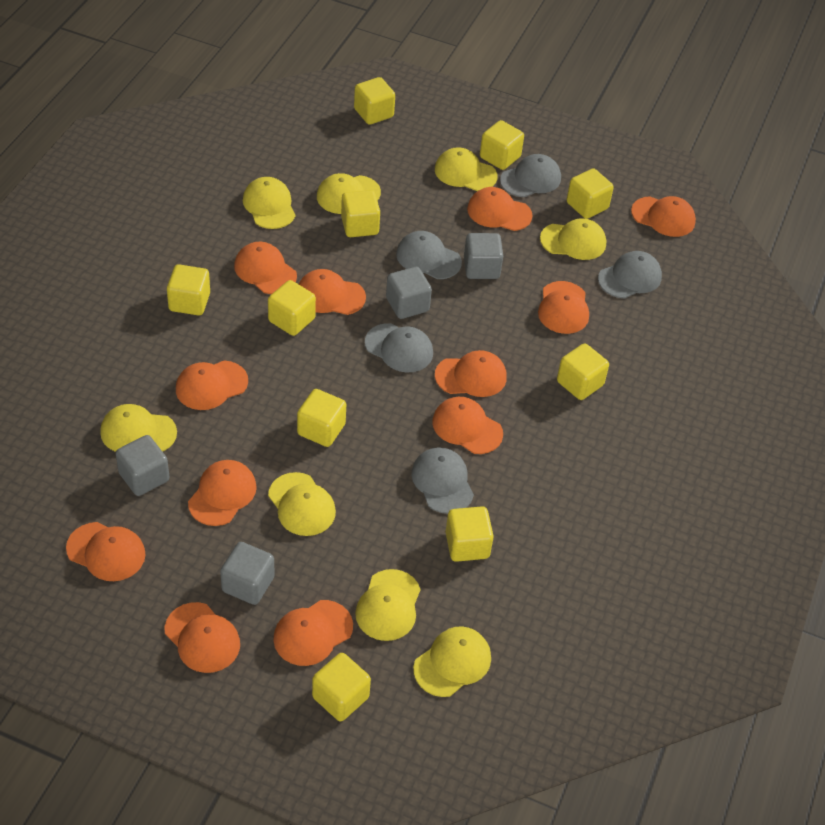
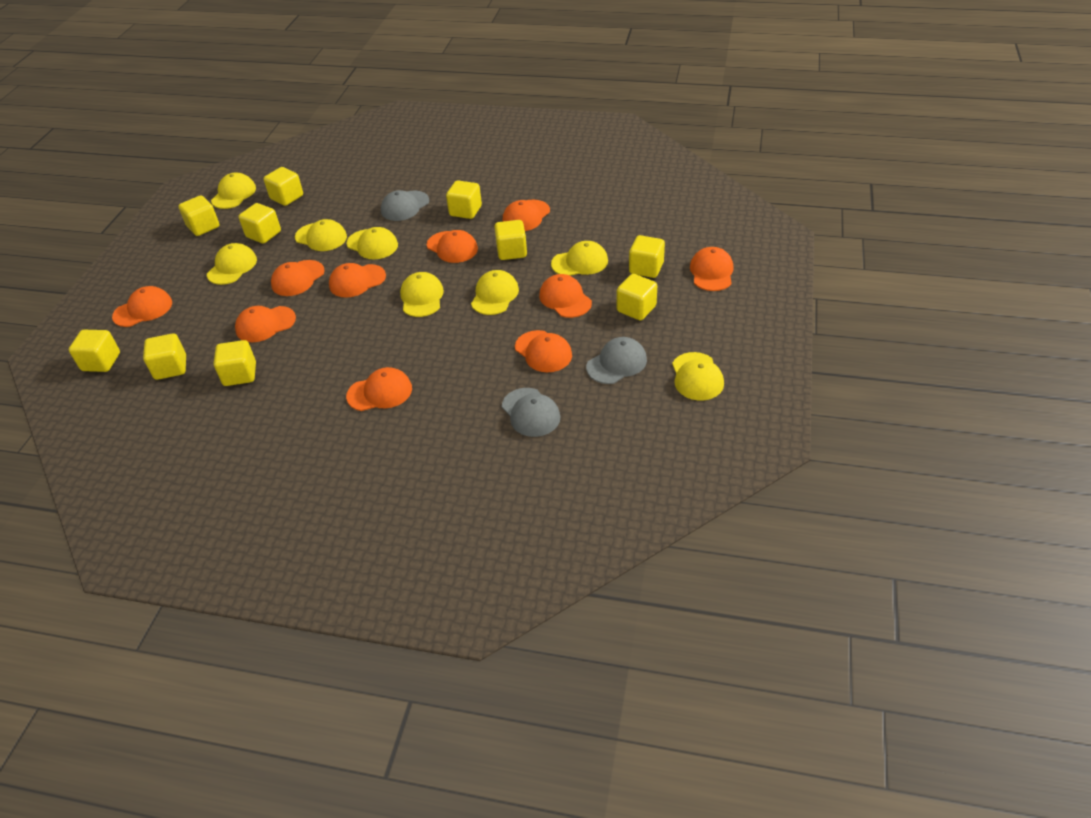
grey cap: 5 -> 3
grey cube: 4 -> 0
orange cap: 12 -> 10

